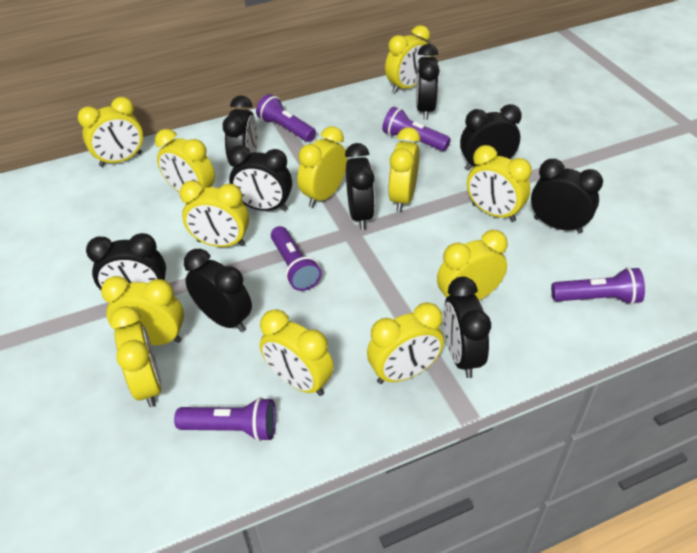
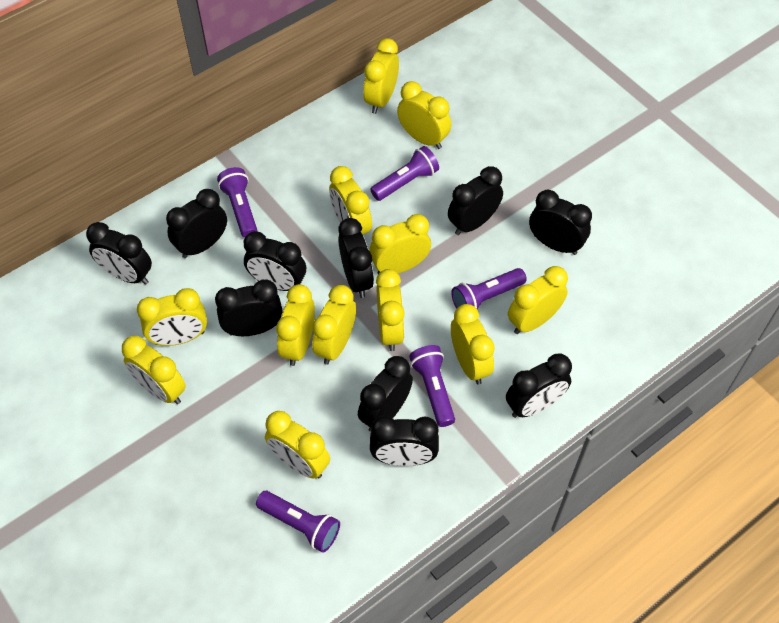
black clock: 9 -> 10

